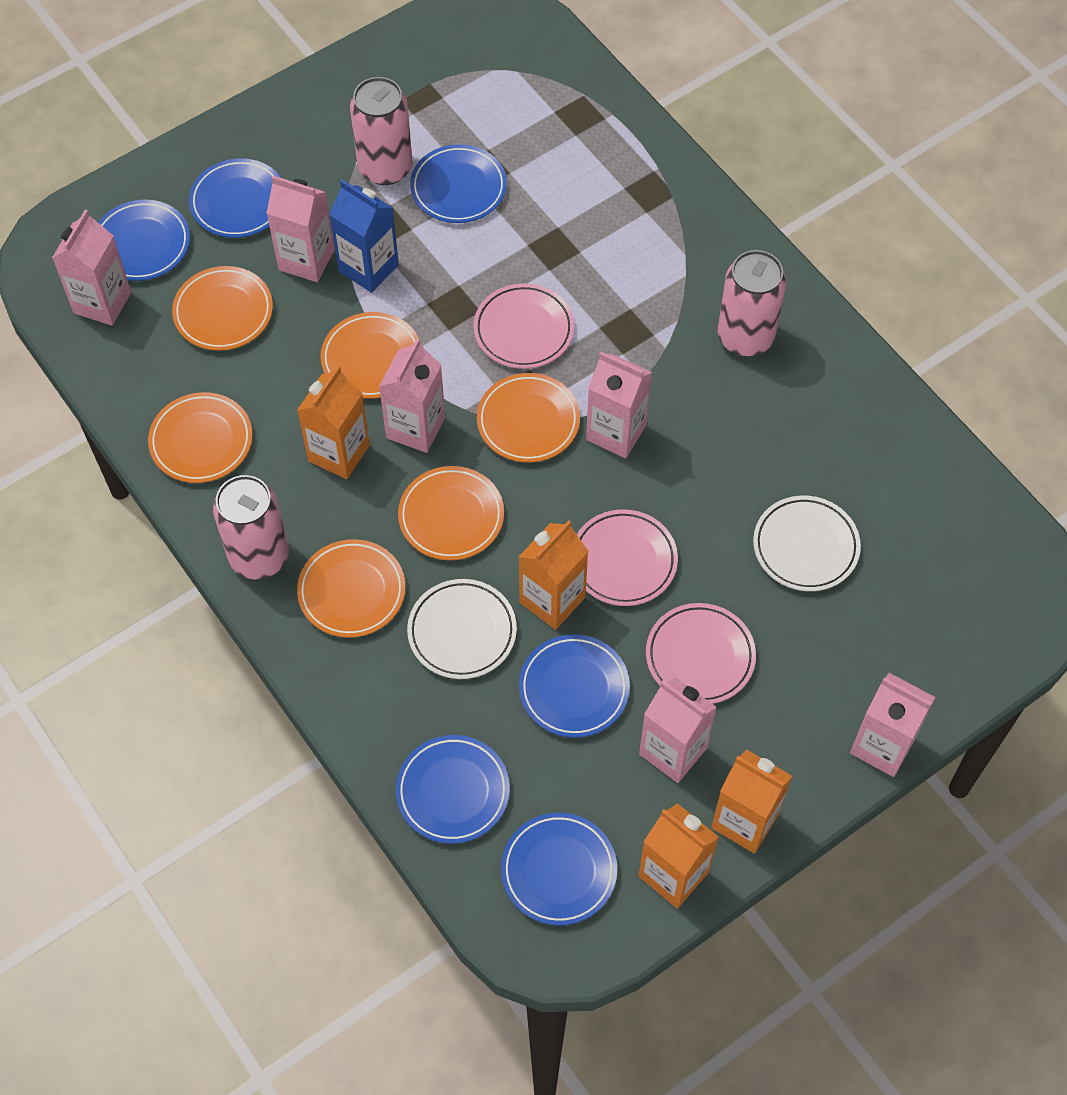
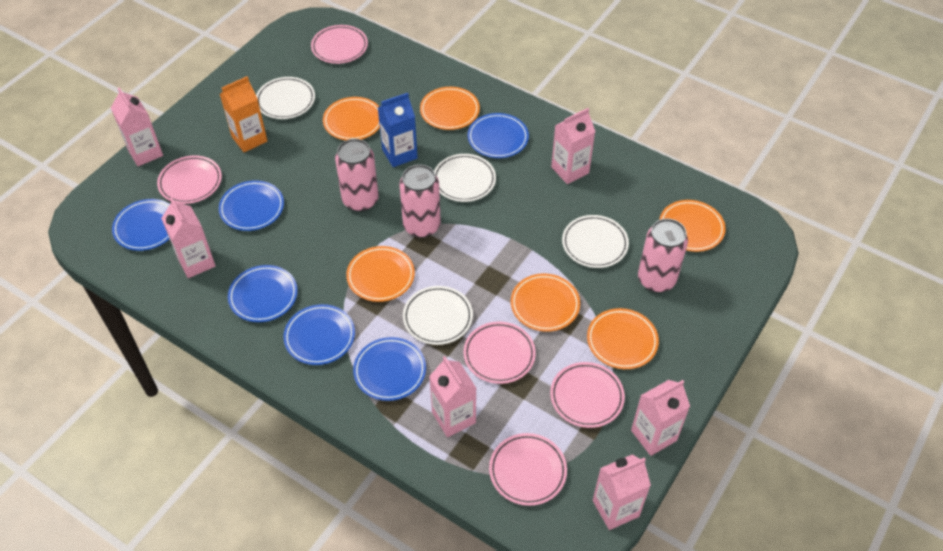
orange carton: 4 -> 1
pink plate: 3 -> 5
white plate: 2 -> 4

